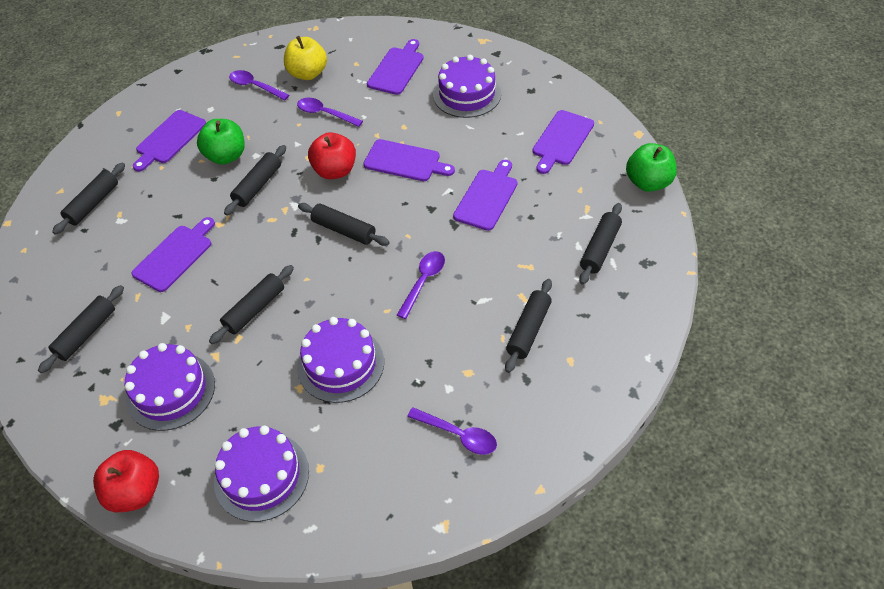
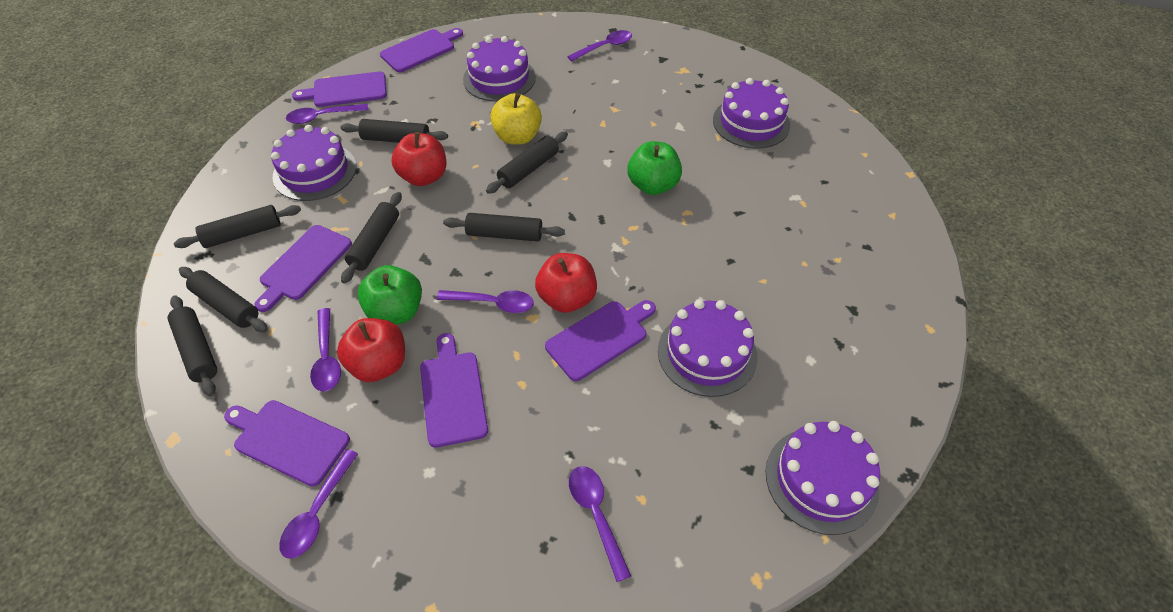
purple cake: 4 -> 5
purple spoon: 4 -> 6
red apple: 2 -> 3

